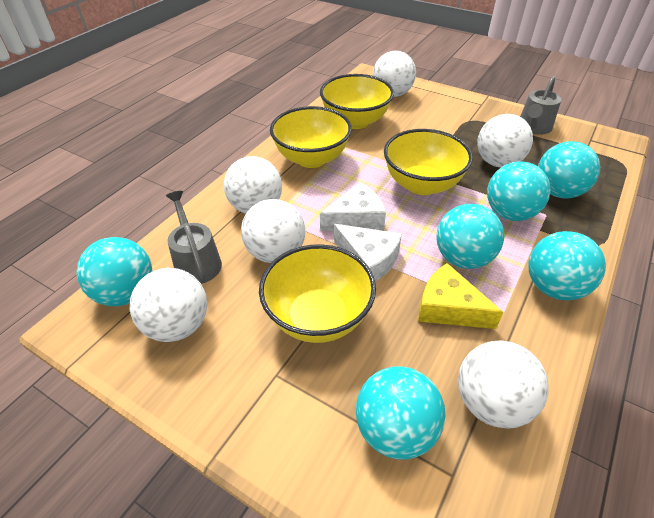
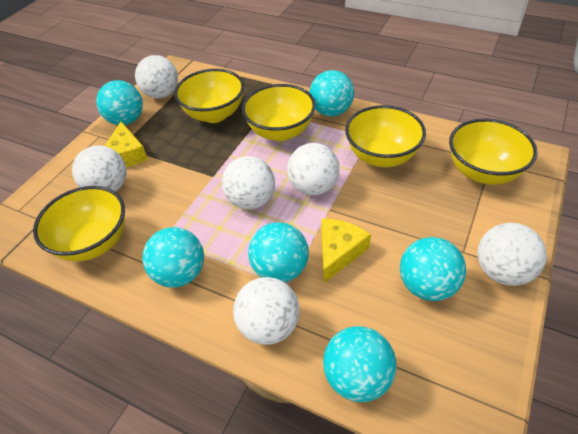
grey watering can: 2 -> 0
white cheese: 2 -> 0
yellow bowl: 4 -> 5
yellow cheese: 1 -> 2

